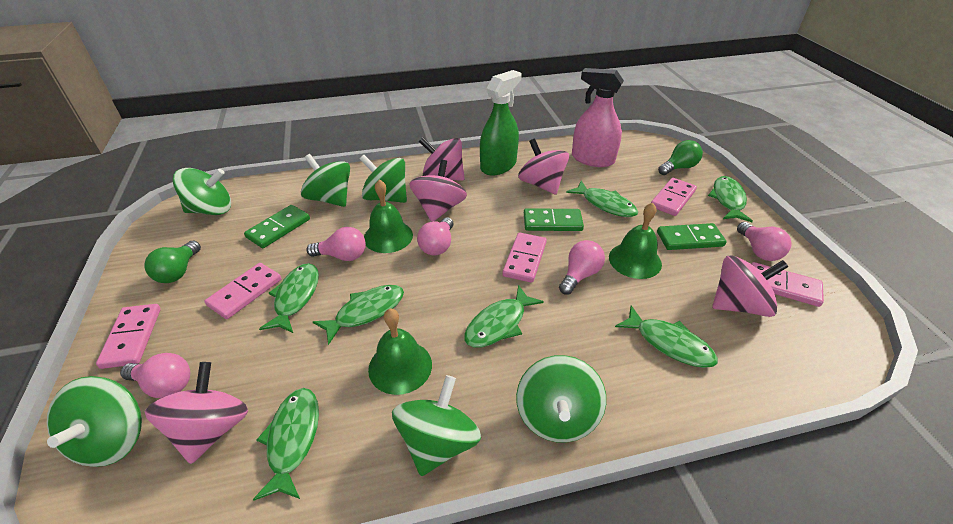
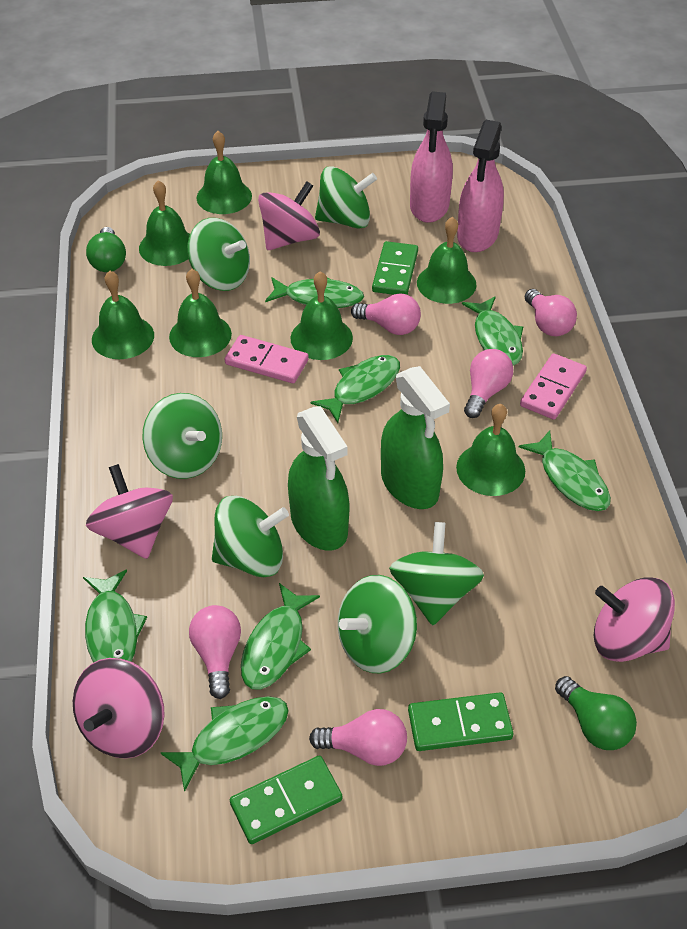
green bell: 3 -> 7
green spray bottle: 1 -> 2
pink domino: 5 -> 2
pink spinning top: 5 -> 4
pink spray bottle: 1 -> 2

